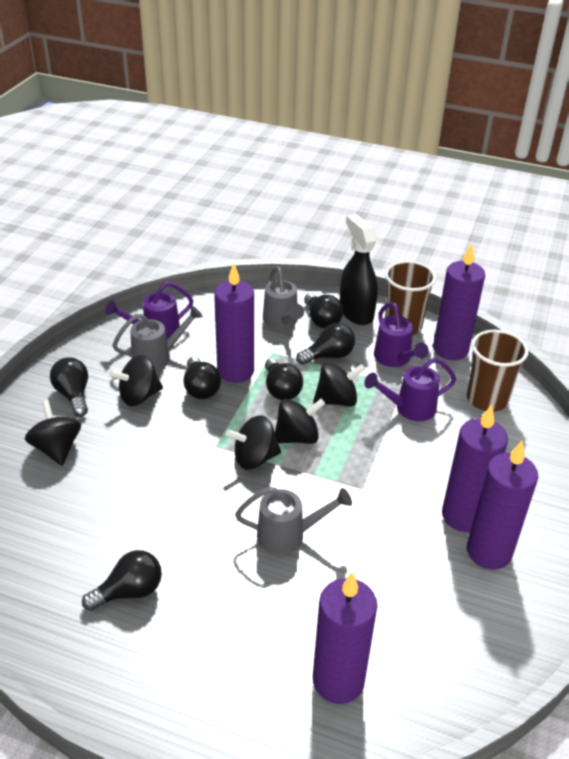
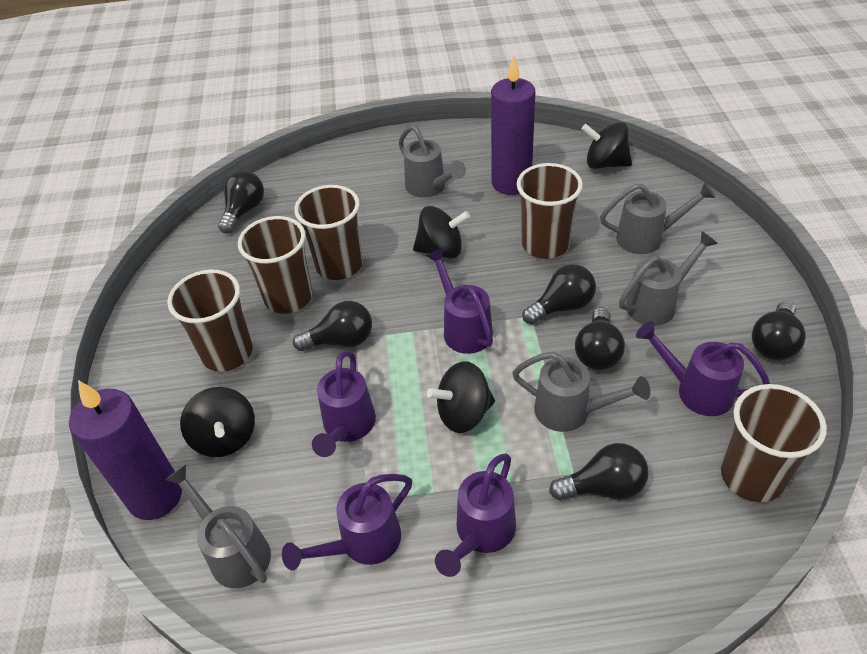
black spinning top: 5 -> 4
black spray bottle: 1 -> 0
brown cup: 2 -> 5
grey watering can: 3 -> 5
purple candle: 5 -> 2
purple watering can: 3 -> 5

